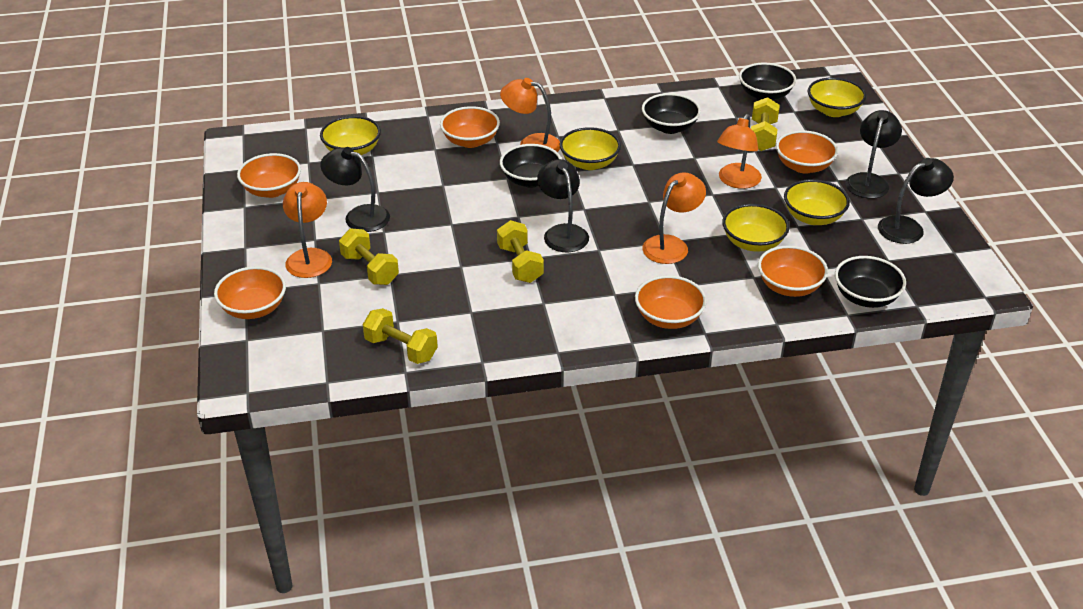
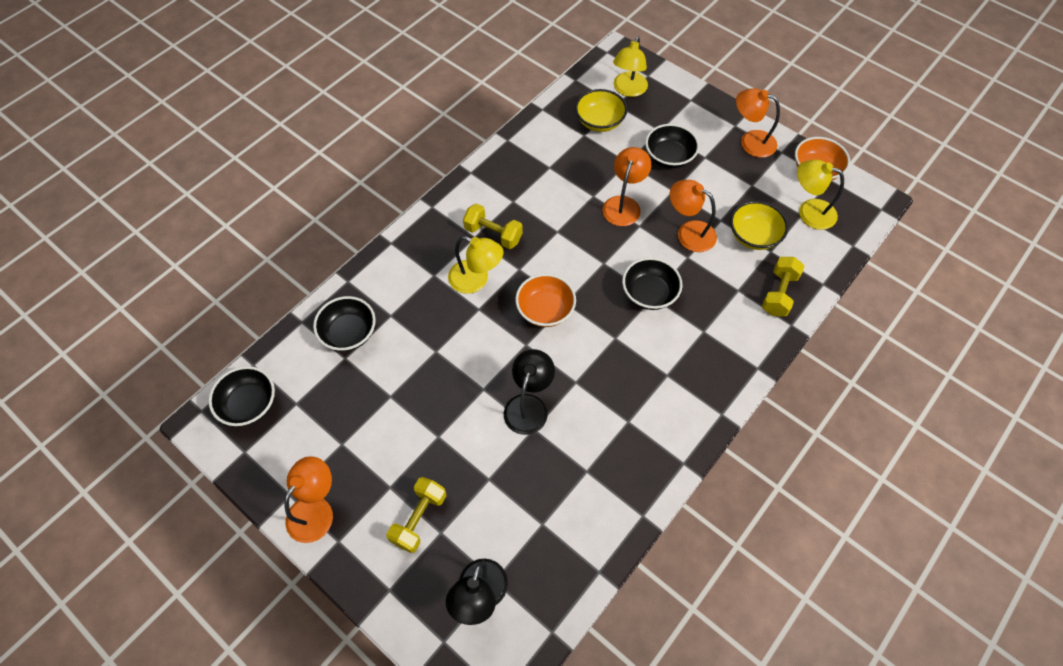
black lamp: 4 -> 2
orange bowl: 6 -> 2
yellow bowl: 5 -> 2
yellow dumbbell: 4 -> 3
yellow lamp: 0 -> 3

